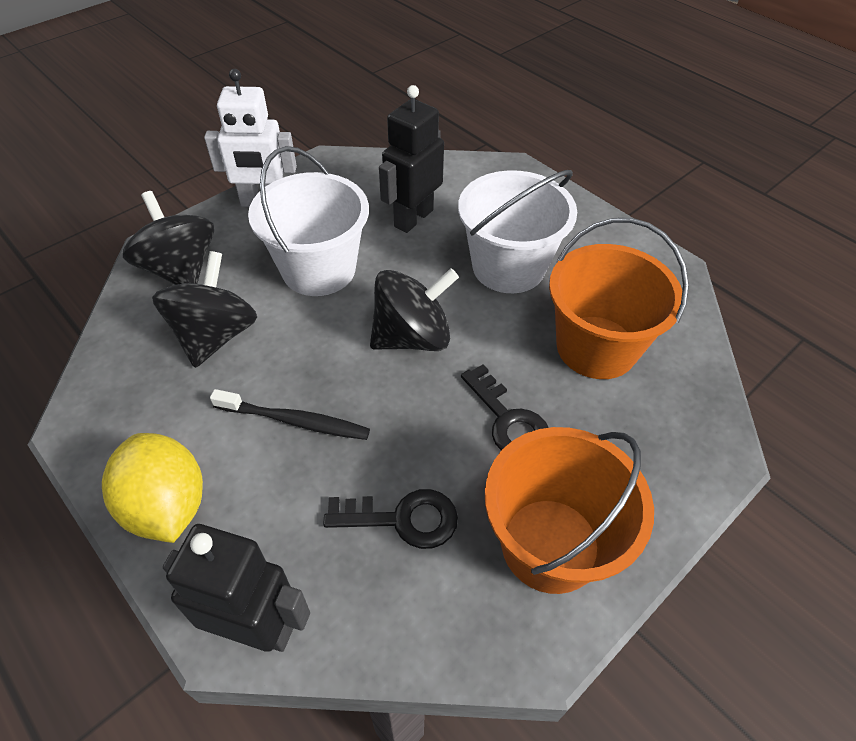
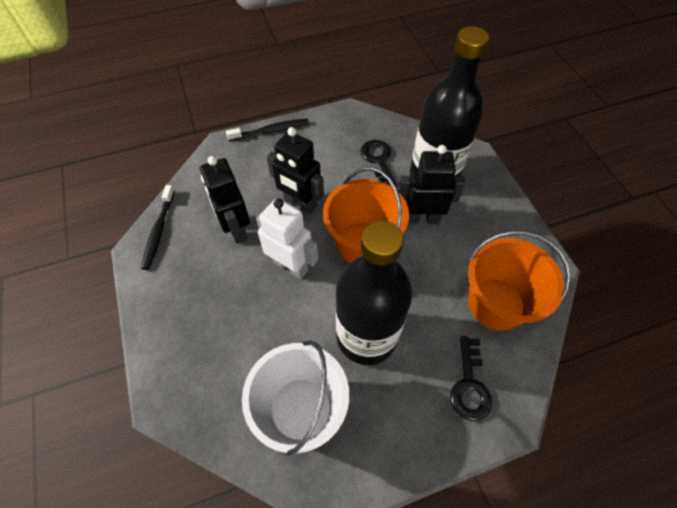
black bottle: 0 -> 2
black robot: 2 -> 3
black spinning top: 3 -> 0
black toothbrush: 1 -> 2
white bucket: 2 -> 1
yellow lemon: 1 -> 0

